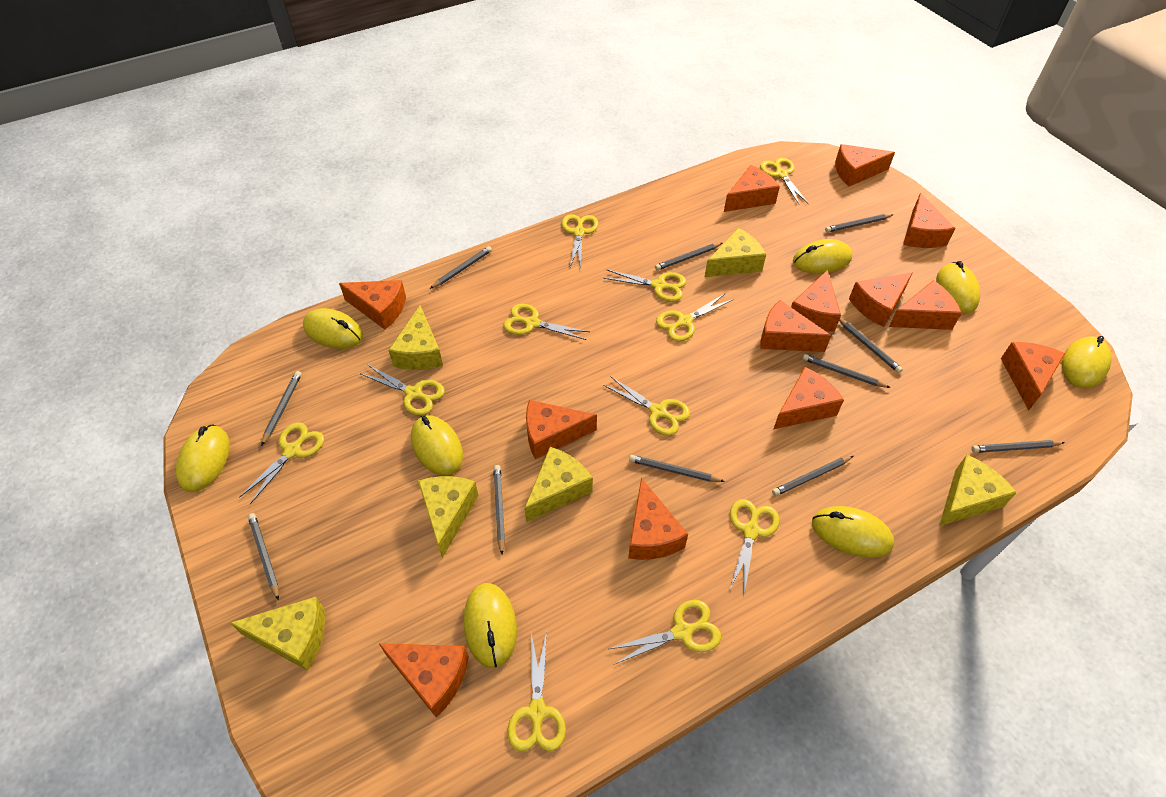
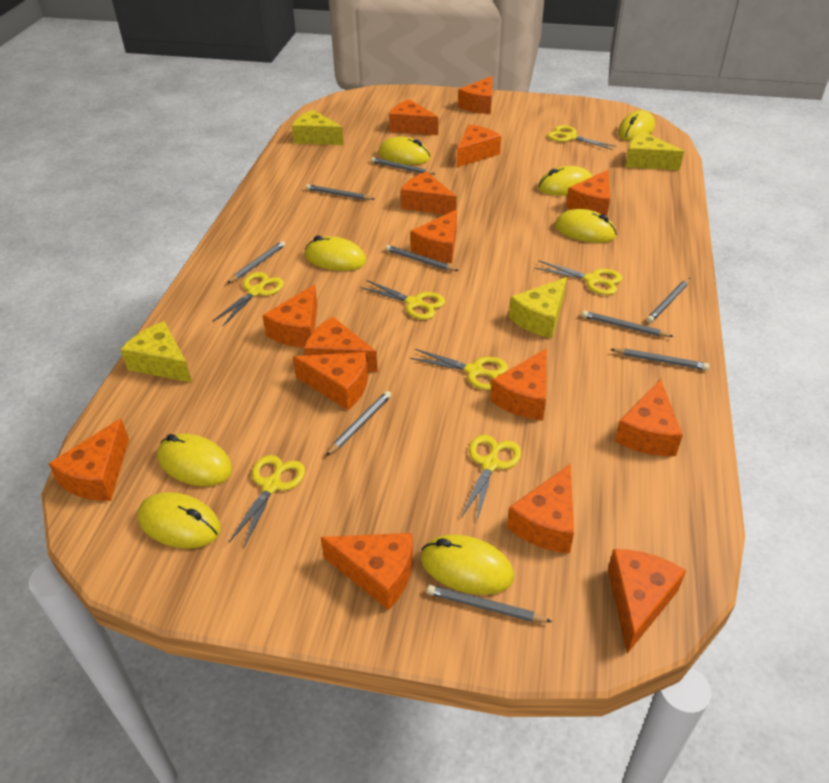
grey pencil: 11 -> 9
orange cheese: 13 -> 15
yellow cheese: 6 -> 4
yellow scissors: 11 -> 7

